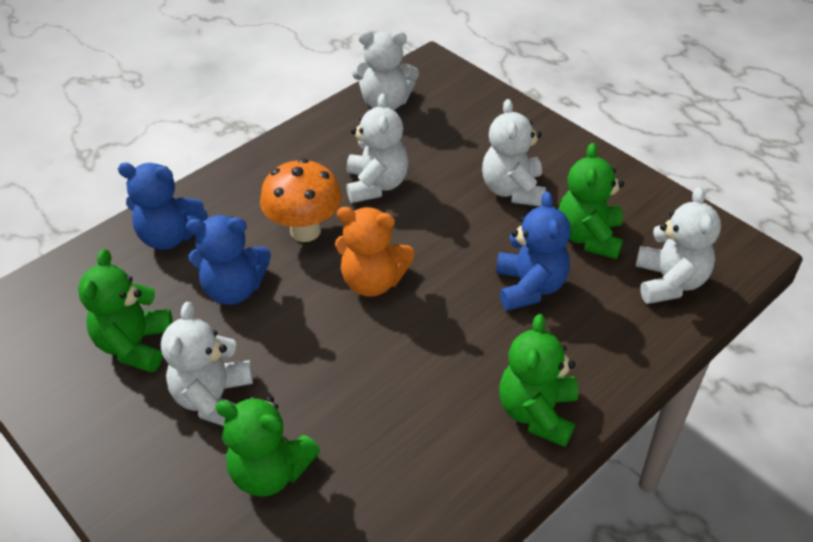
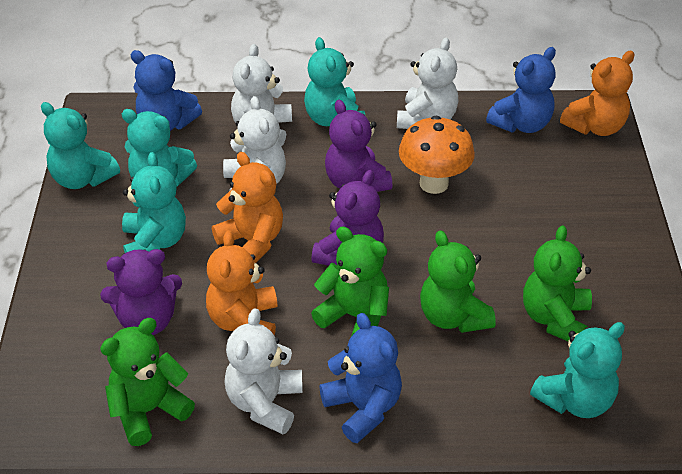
orange teddy bear: 1 -> 3
purple teddy bear: 0 -> 3
turquoise teddy bear: 0 -> 5
white teddy bear: 5 -> 4

